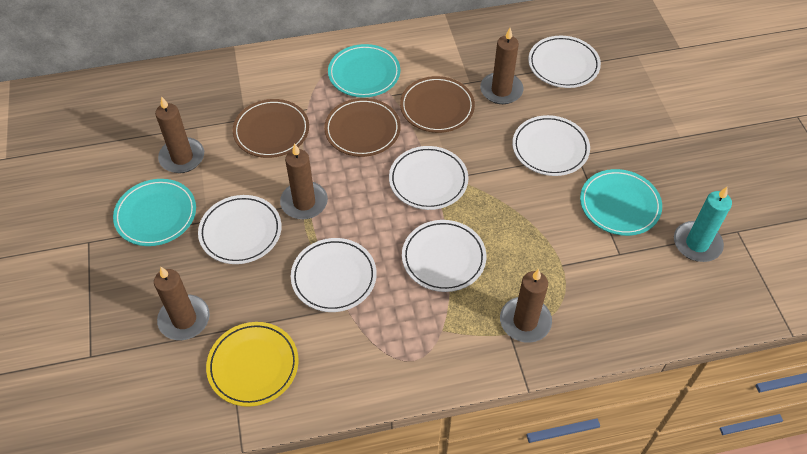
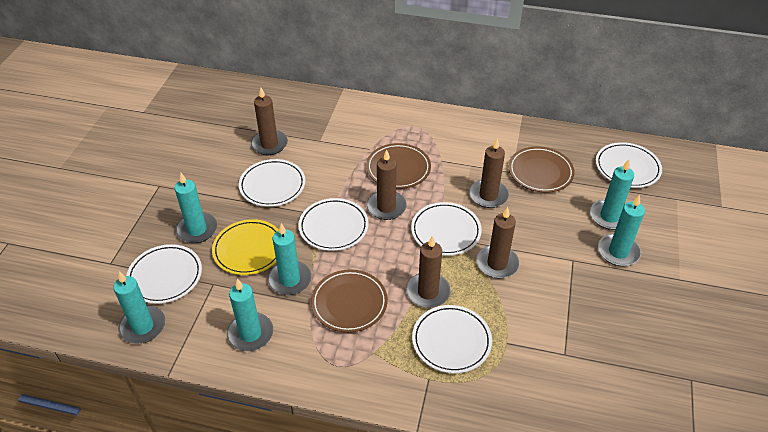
turquoise candle: 1 -> 6
turquoise plate: 3 -> 0

